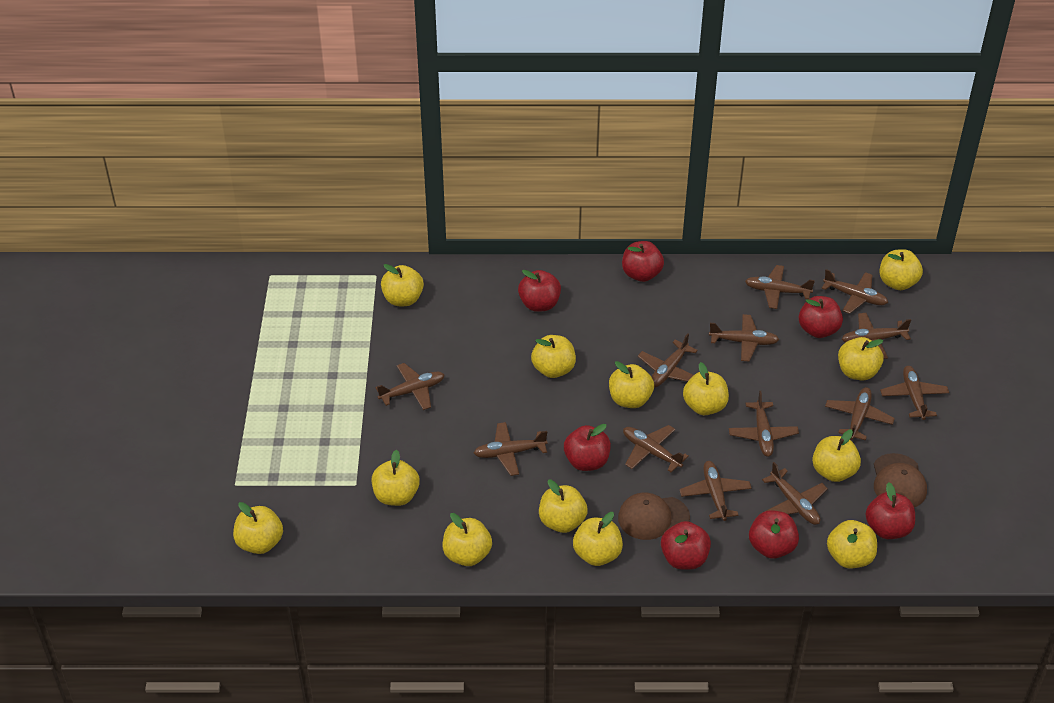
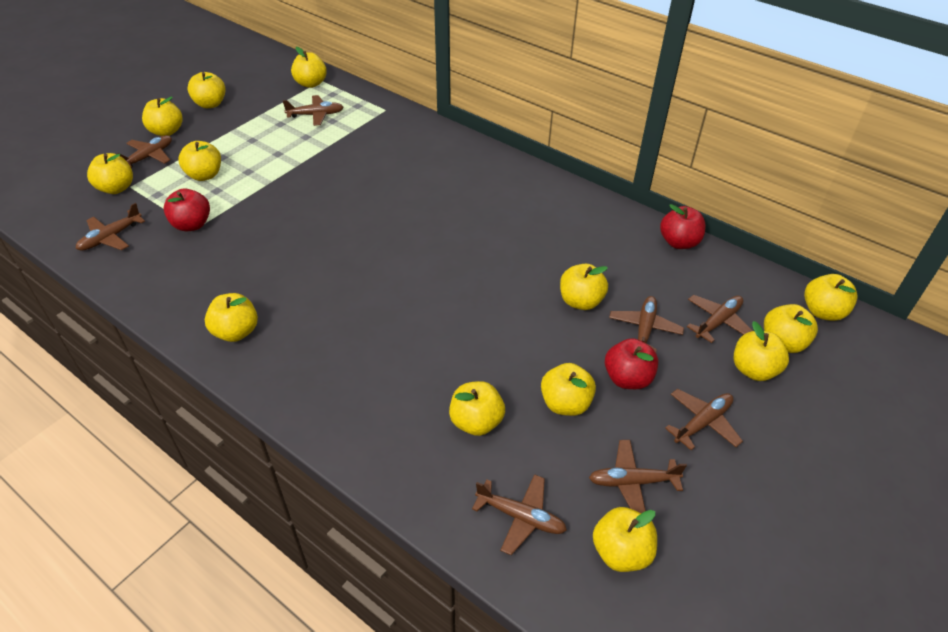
brown cap: 2 -> 0
brown plane: 13 -> 8
red apple: 7 -> 3

